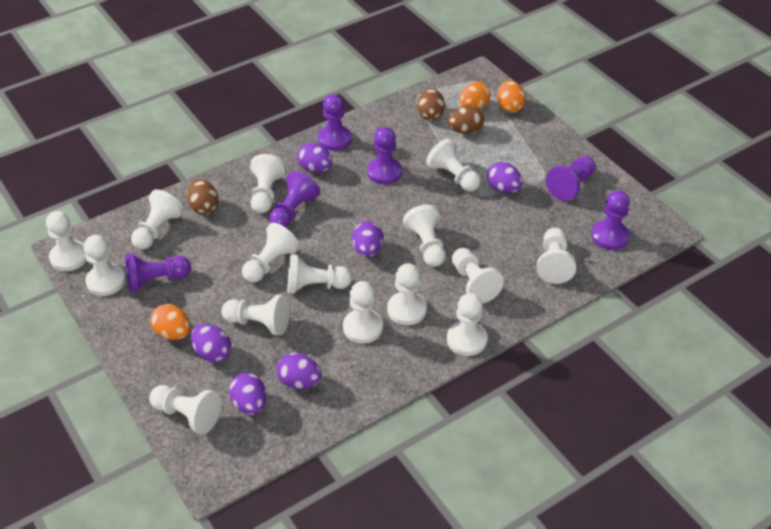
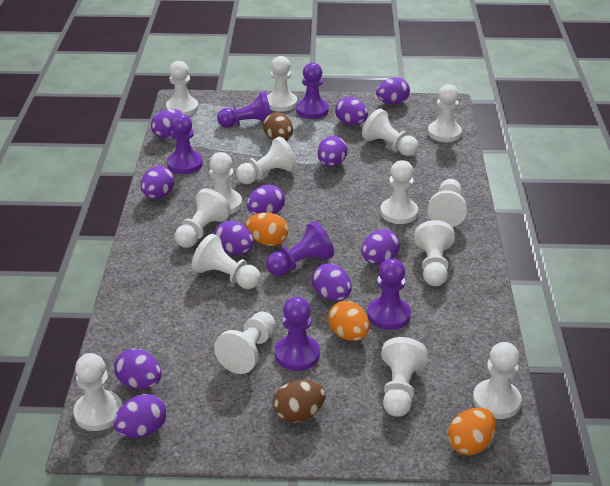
brown egg: 3 -> 2
purple egg: 6 -> 11

